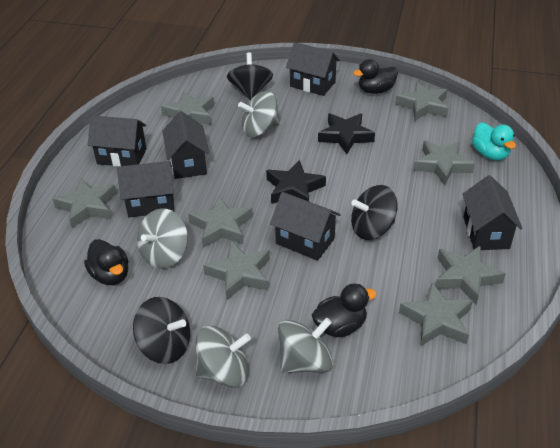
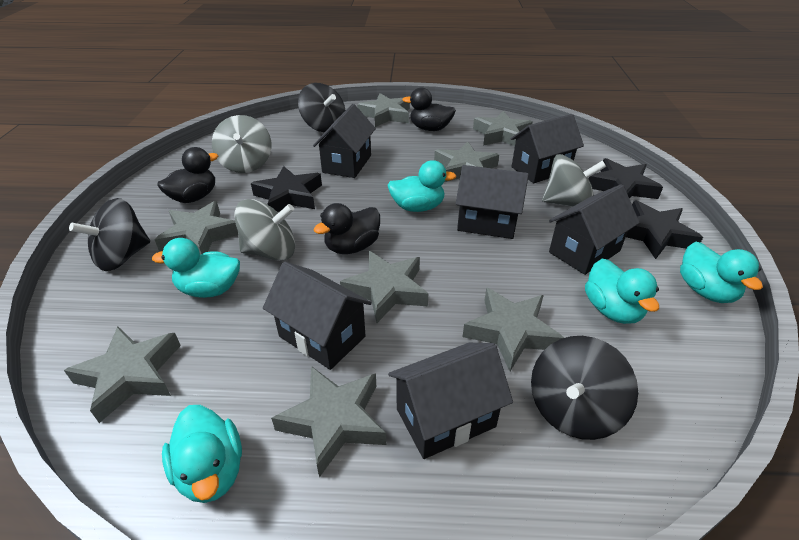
black star: 2 -> 3
grey spinning top: 4 -> 3
turquoise duck: 1 -> 5

